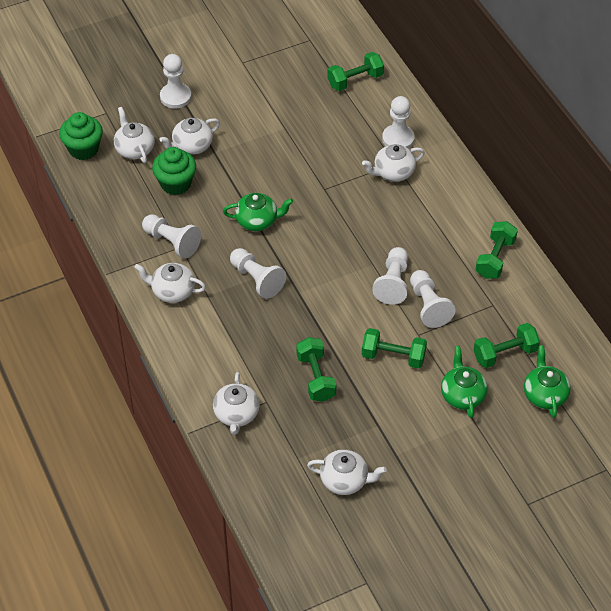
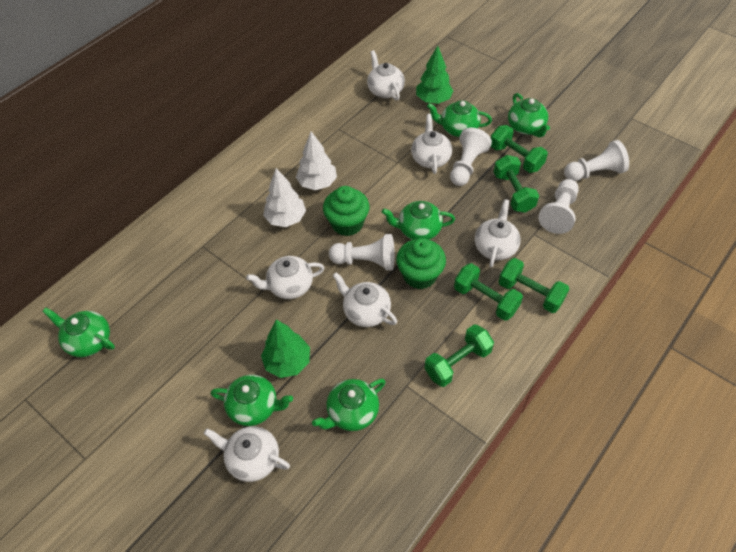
green teapot: 3 -> 6
green tree: 0 -> 2
white pawn: 6 -> 4
white tree: 0 -> 2

